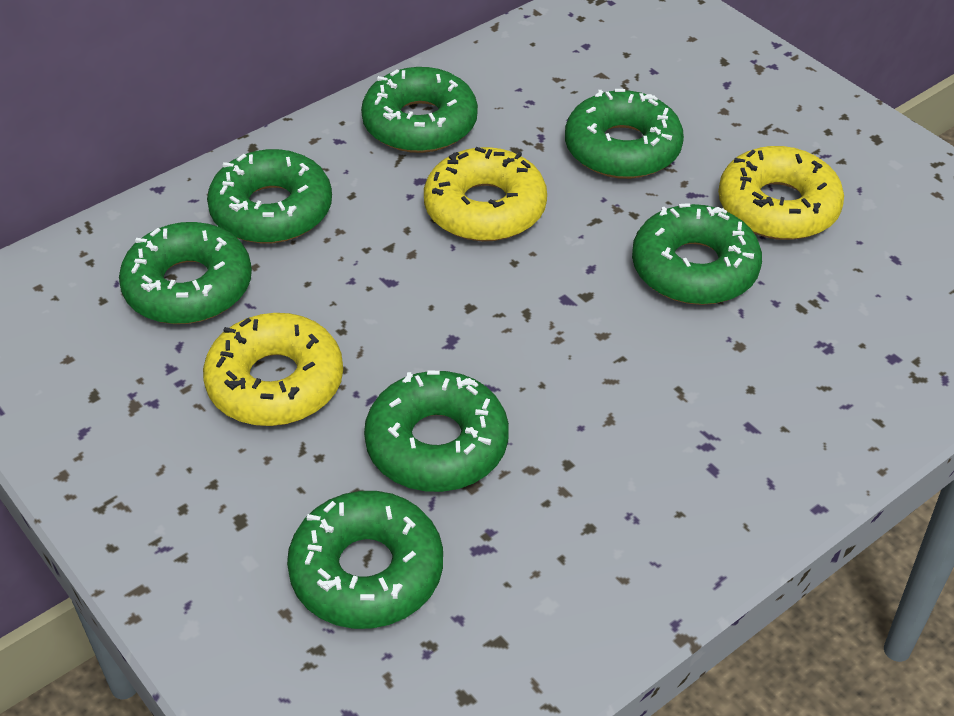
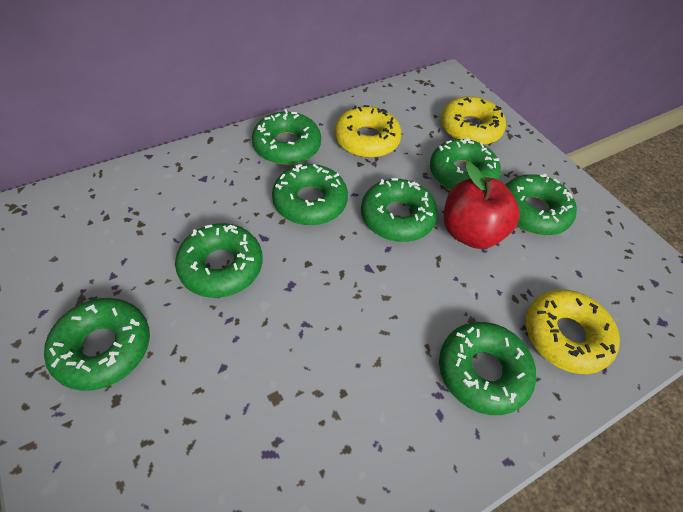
green donut: 7 -> 8
red apple: 0 -> 1

